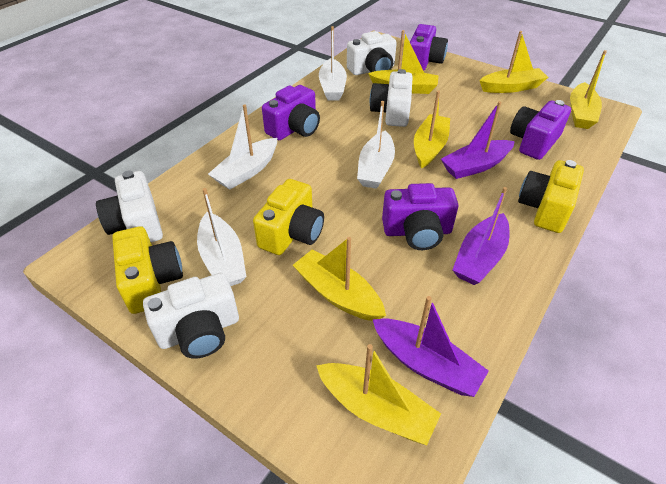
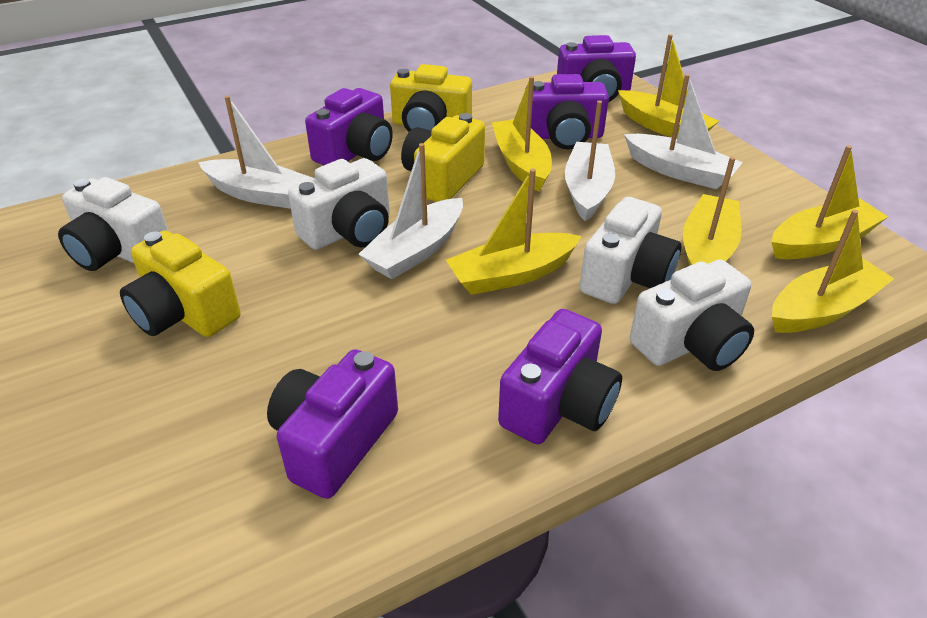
purple boat: 3 -> 0
purple camera: 4 -> 5

